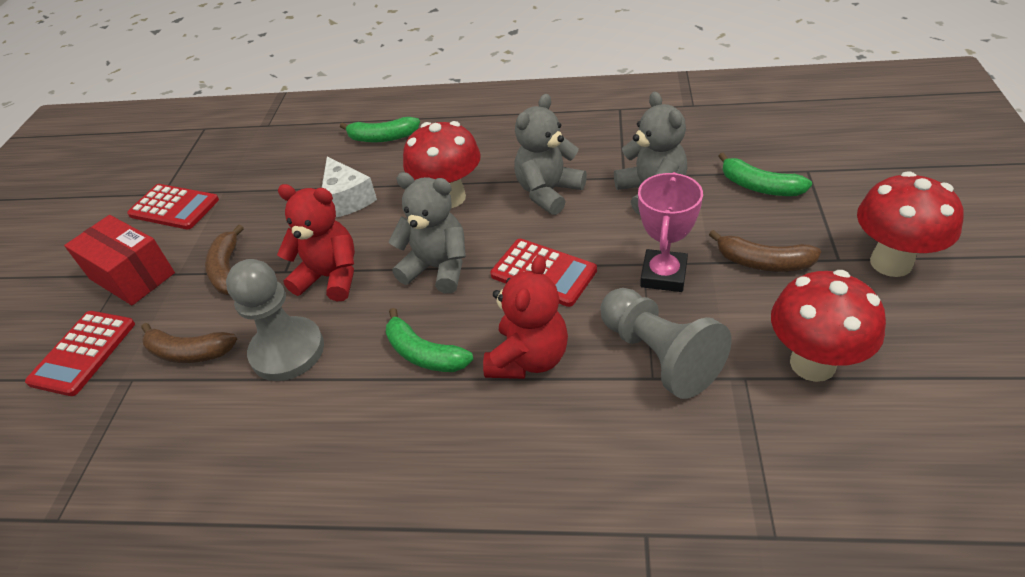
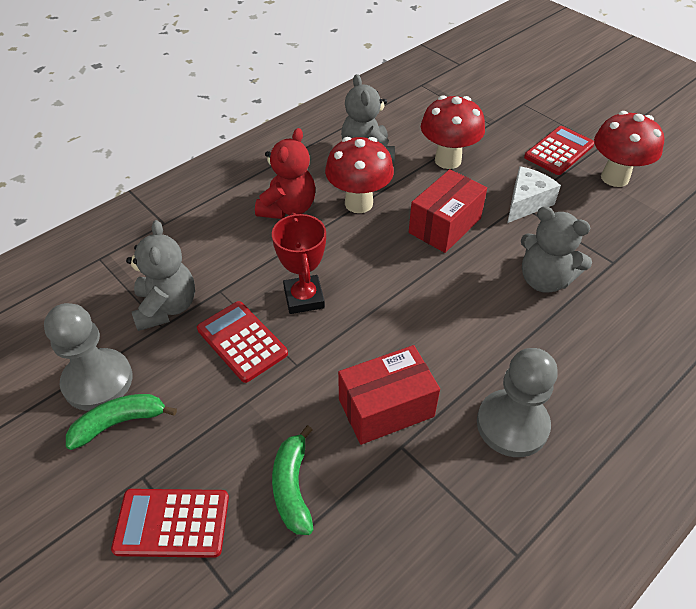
brown banana: 3 -> 0
green banana: 3 -> 2
pink trophy: 1 -> 0
red box: 1 -> 2
red teddy bear: 2 -> 1
red trophy: 0 -> 1

